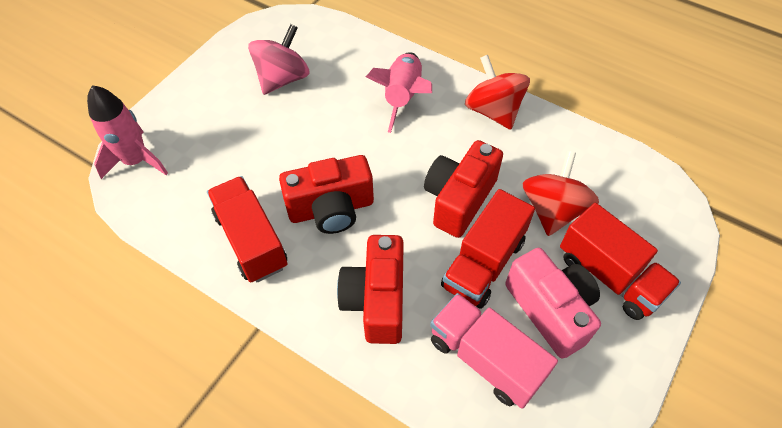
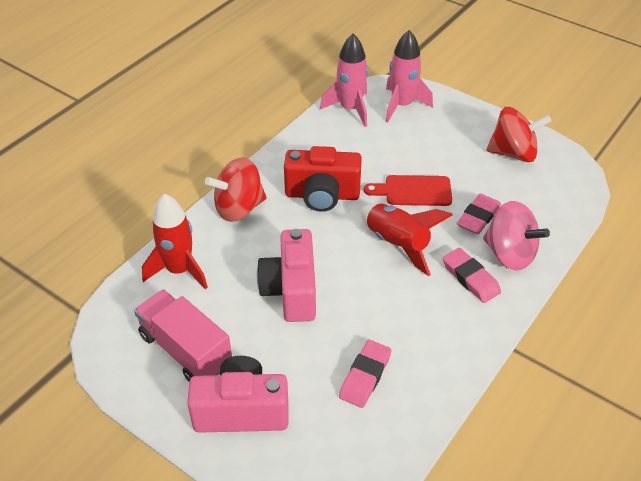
pink camera: 1 -> 2
pink eraser: 0 -> 3
red camera: 3 -> 1
red cutting board: 0 -> 1
red rocket: 0 -> 2
red truck: 3 -> 0

